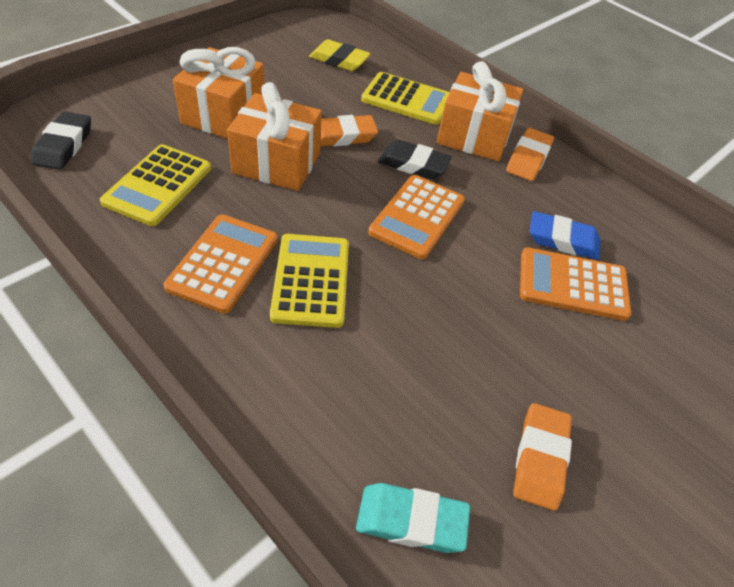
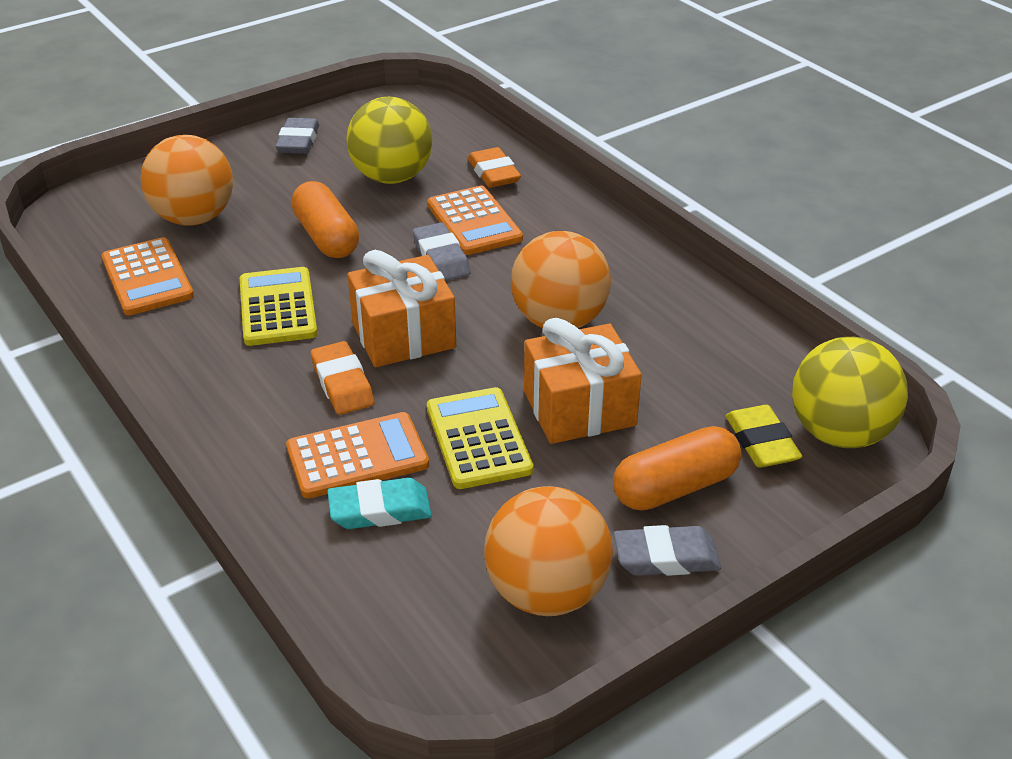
black eraser: 2 -> 0
blue eraser: 1 -> 0
grey eraser: 0 -> 3
orange ball: 0 -> 3
orange capsule: 0 -> 2
orange eraser: 3 -> 2
orange gift: 3 -> 2
yellow ball: 0 -> 2
yellow calculator: 3 -> 2

